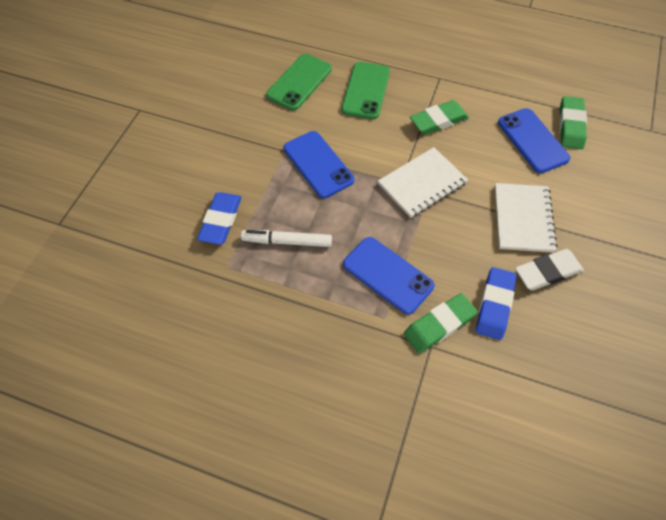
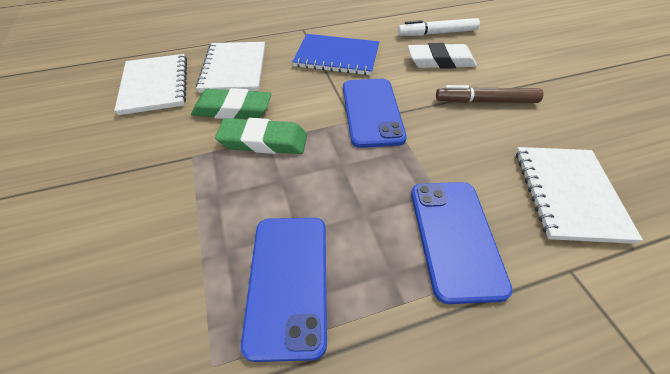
blue eraser: 2 -> 0
blue notebook: 0 -> 1
brown marker: 0 -> 1
green eraser: 3 -> 2
green phone: 2 -> 0
white notebook: 2 -> 3

